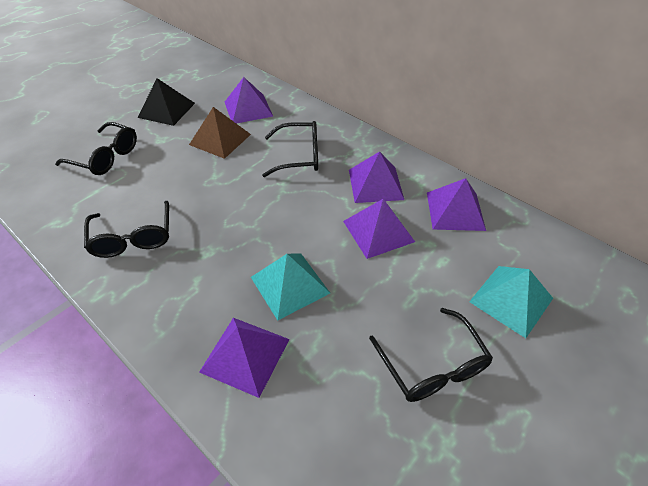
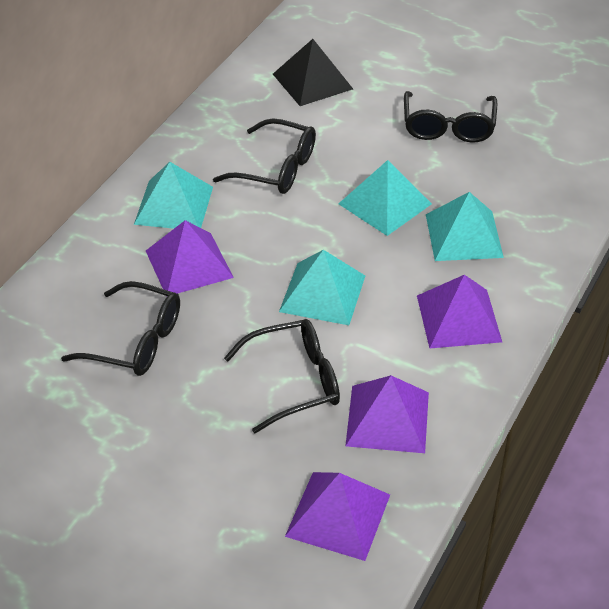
brown pyramid: 1 -> 0
purple pyramid: 5 -> 4
turquoise pyramid: 2 -> 4

